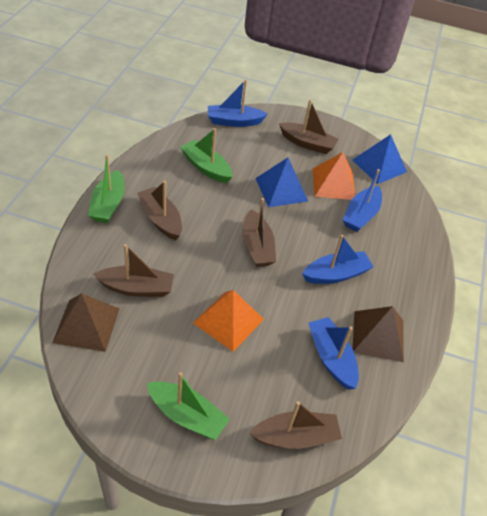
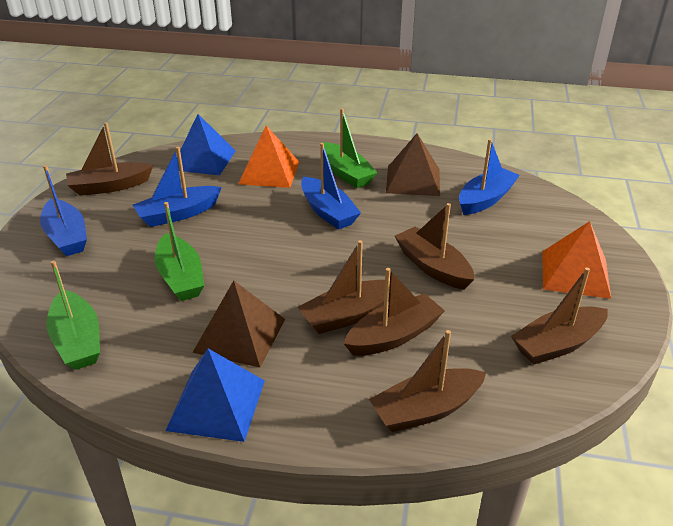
brown boat: 5 -> 6

